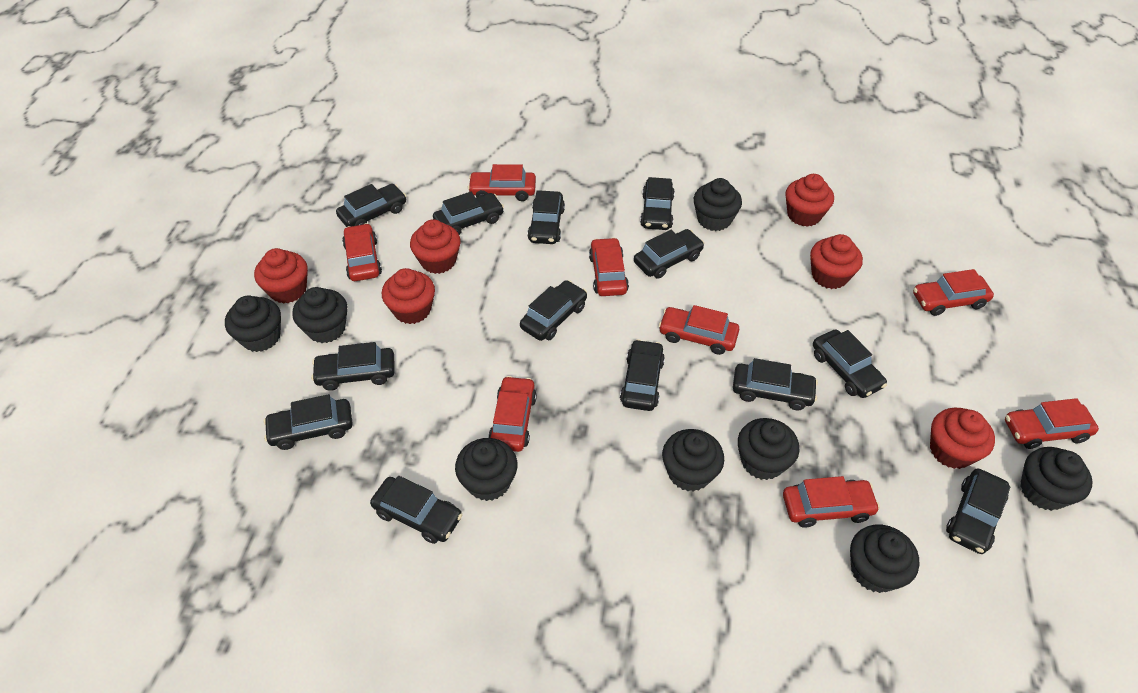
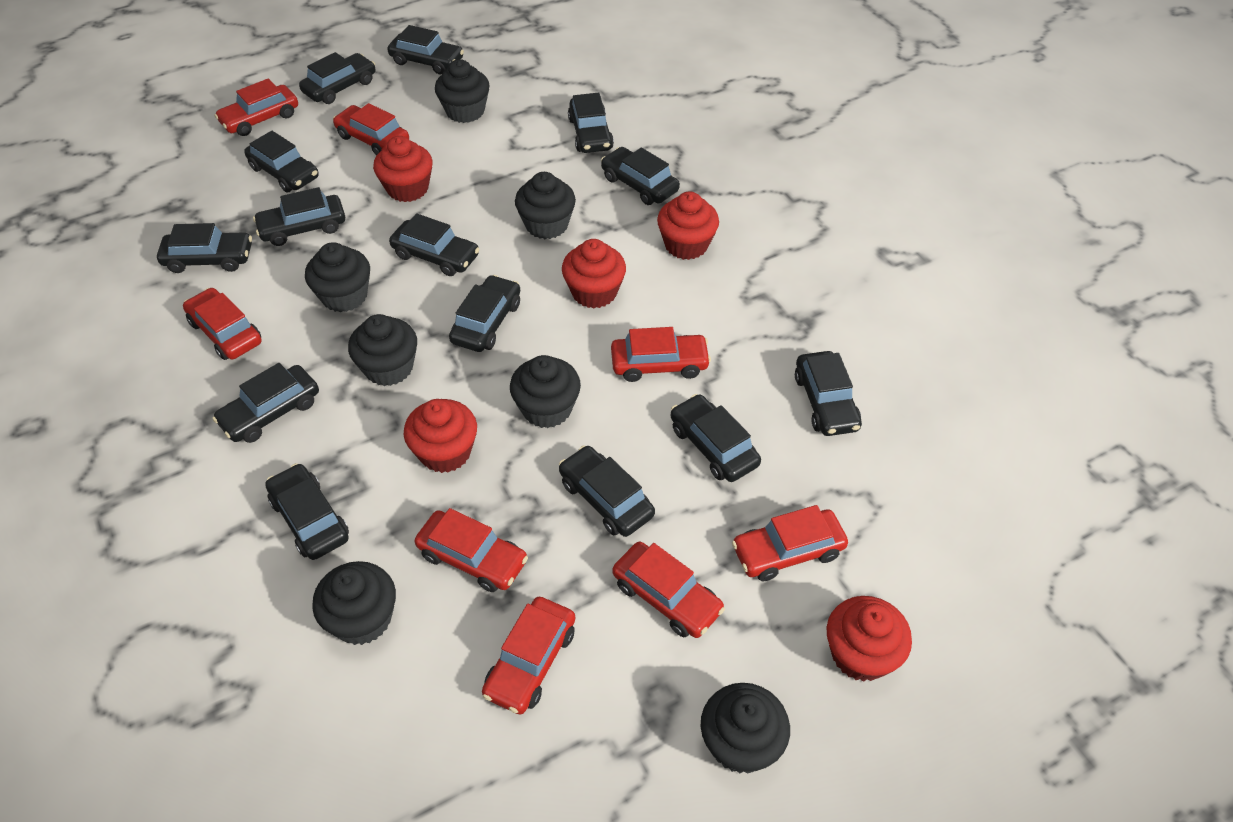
black car: 13 -> 14
black cupcake: 8 -> 7
red cupcake: 6 -> 5

